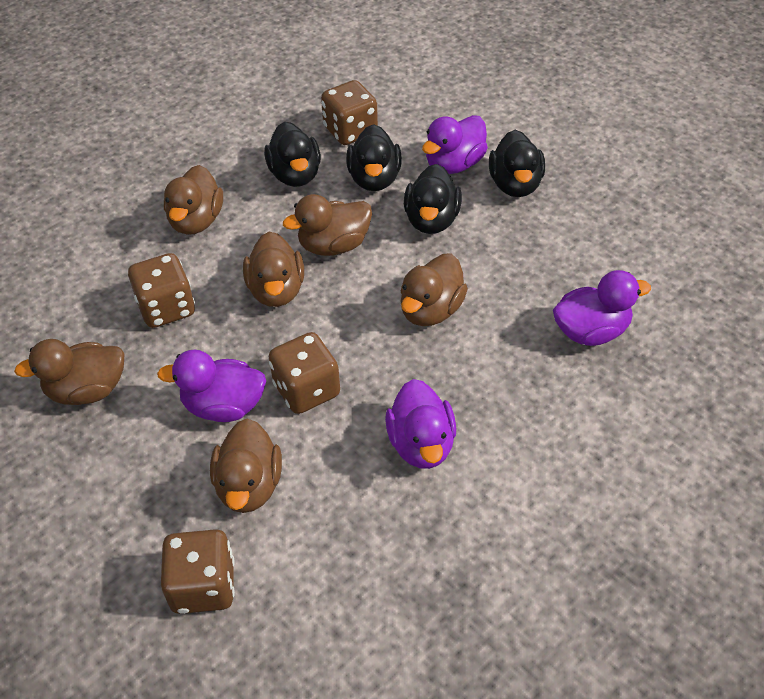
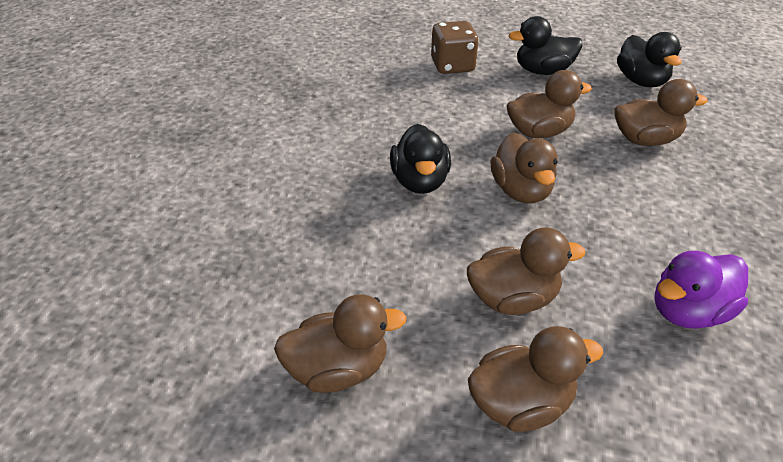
black duck: 4 -> 3
brown dice: 4 -> 1
purple duck: 4 -> 1

